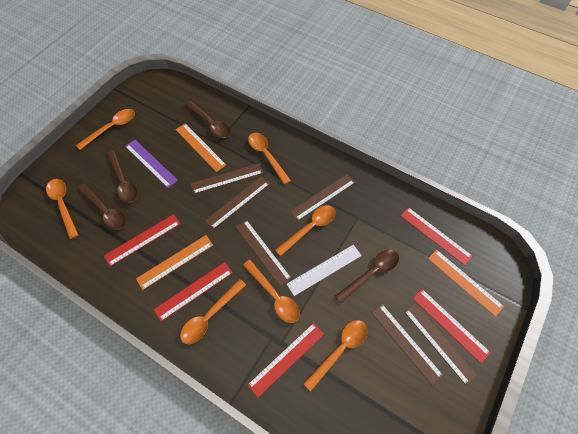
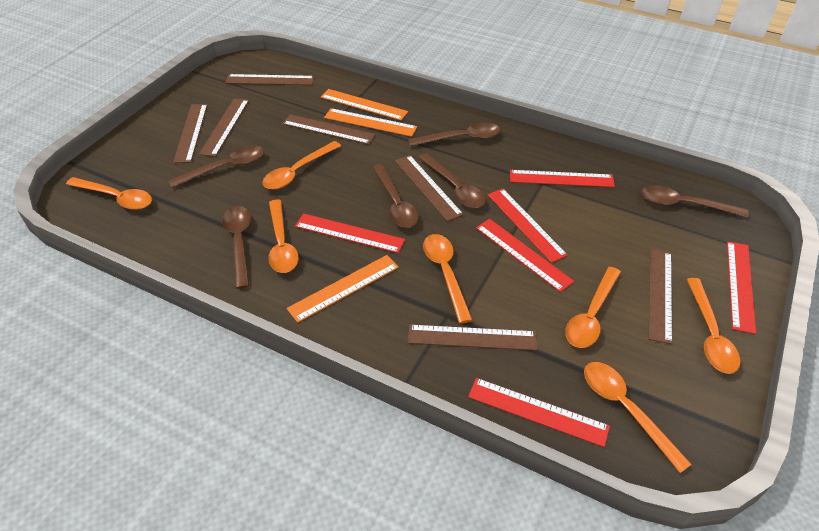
brown ruler: 6 -> 7
brown spoon: 4 -> 6
purple ruler: 1 -> 0
red ruler: 5 -> 6
white ruler: 1 -> 0

